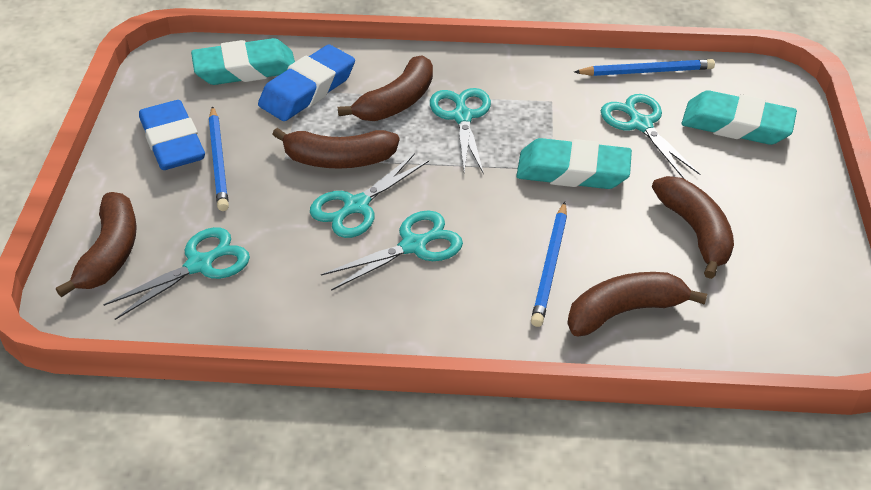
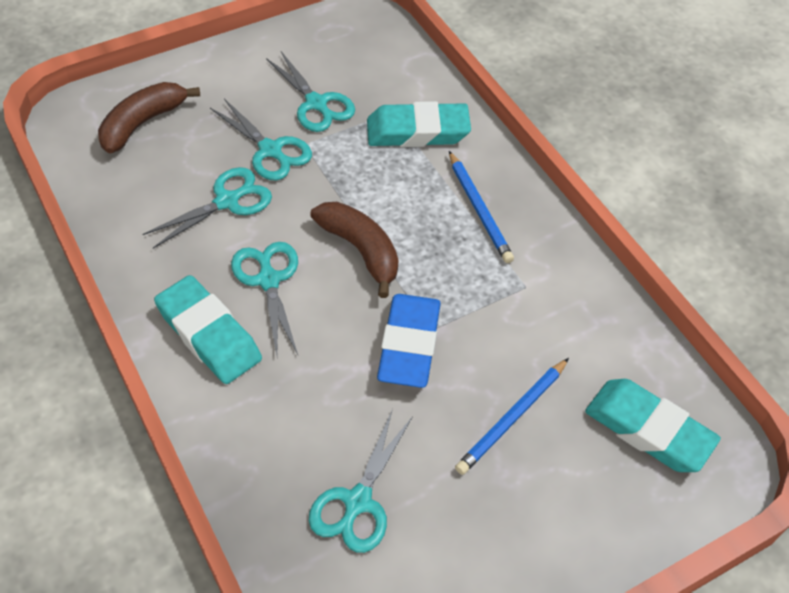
blue eraser: 2 -> 1
blue pencil: 3 -> 2
brown banana: 5 -> 2

